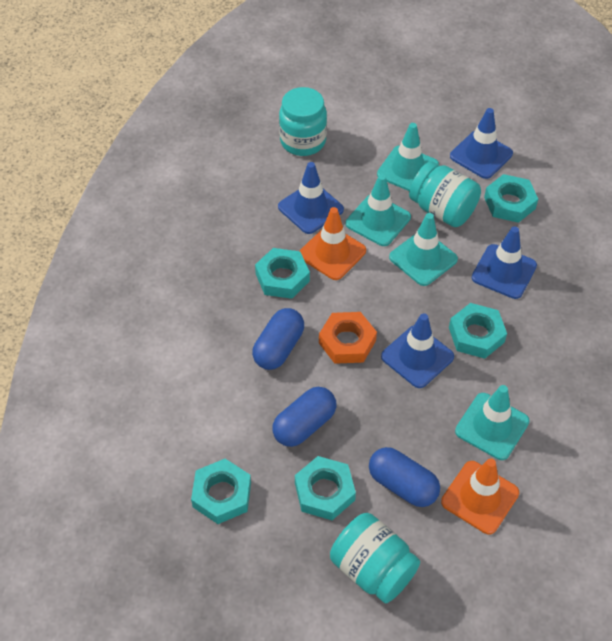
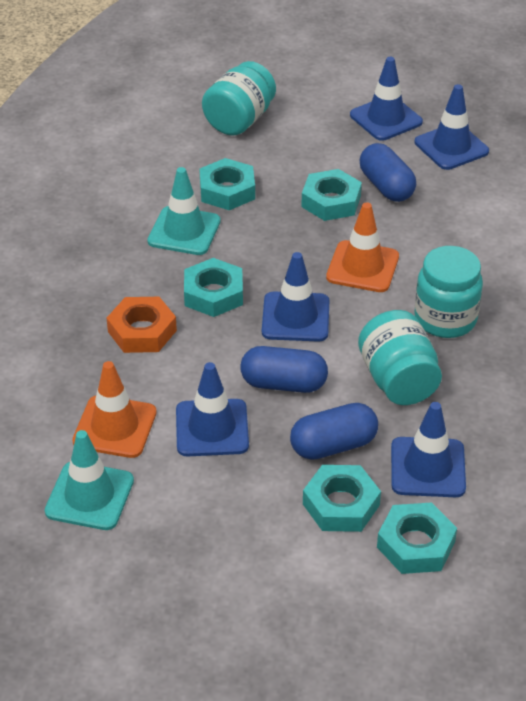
blue traffic cone: 4 -> 5
turquoise traffic cone: 4 -> 2

